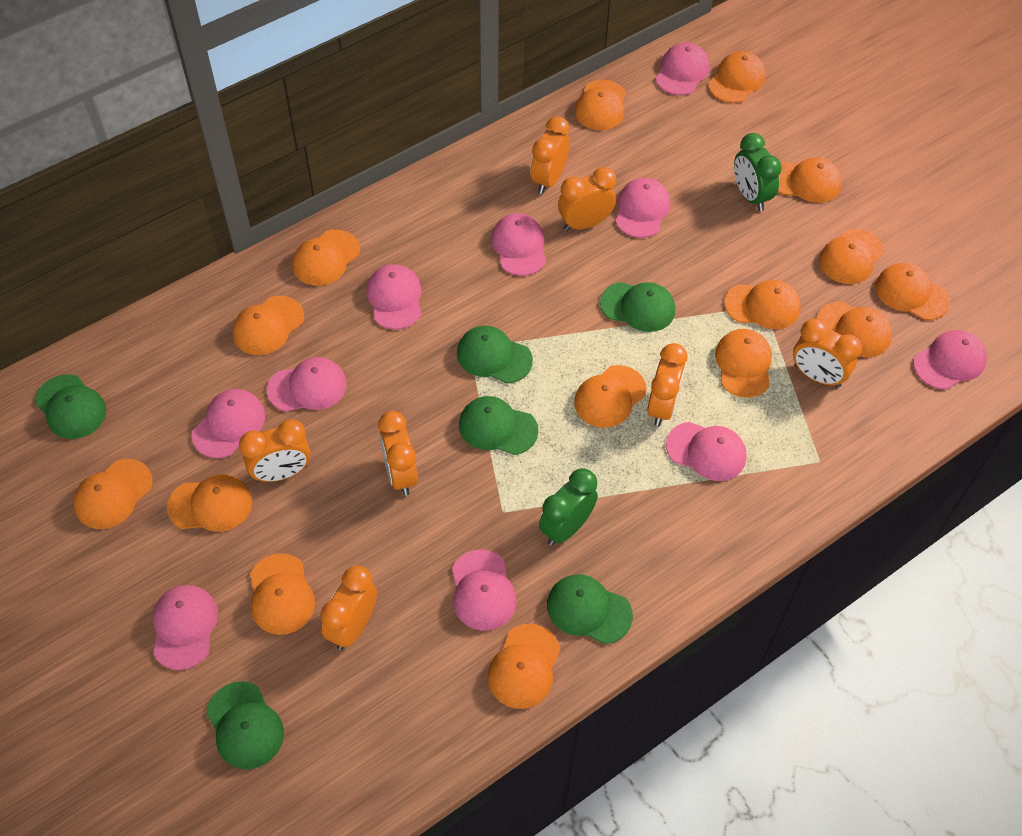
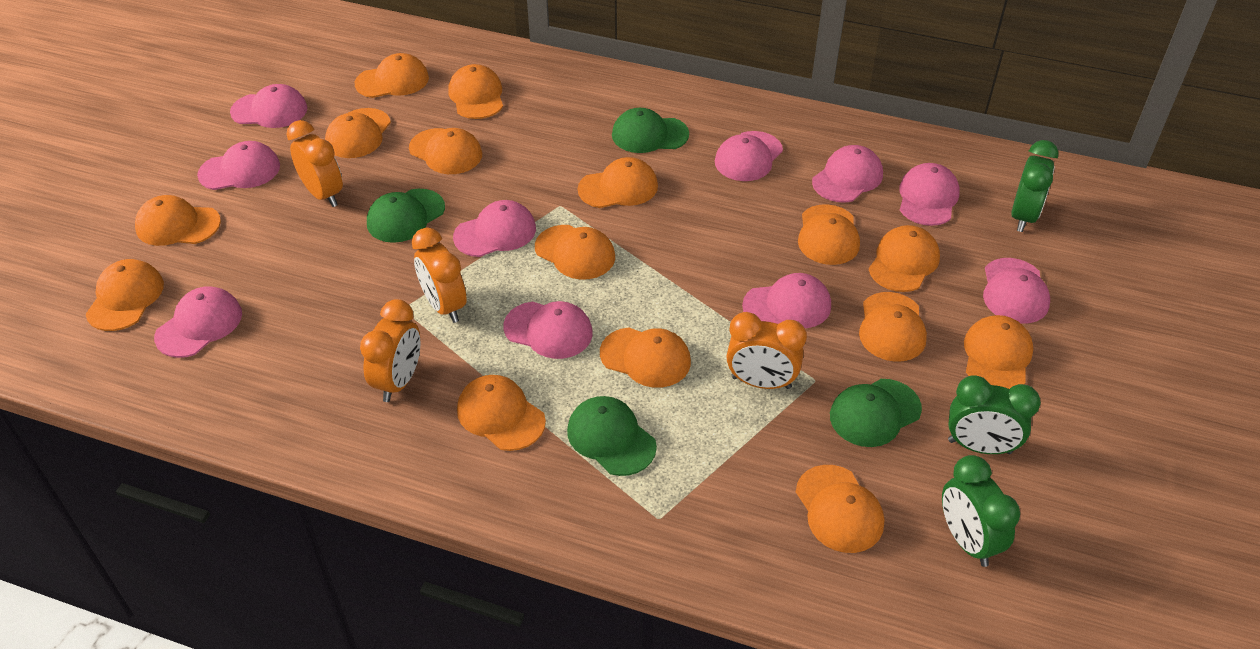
green cap: 6 -> 4
green clock: 2 -> 3
orange clock: 7 -> 4

